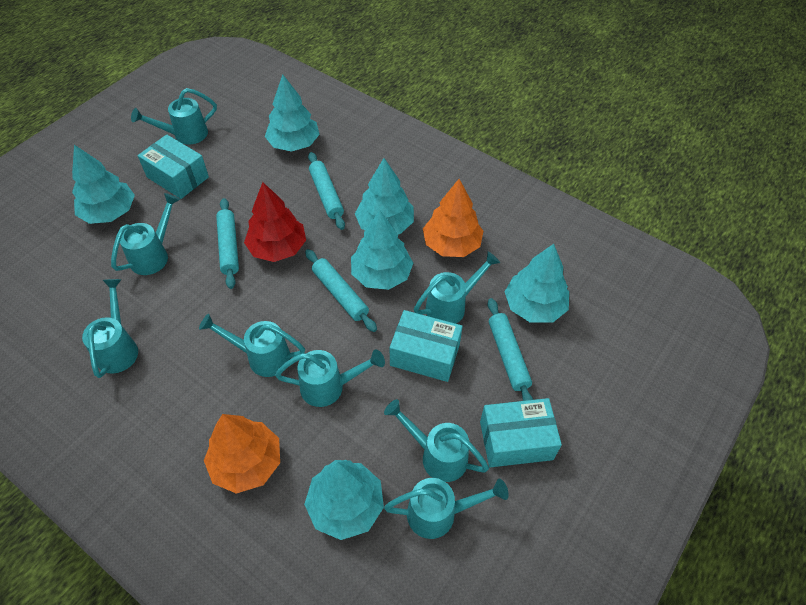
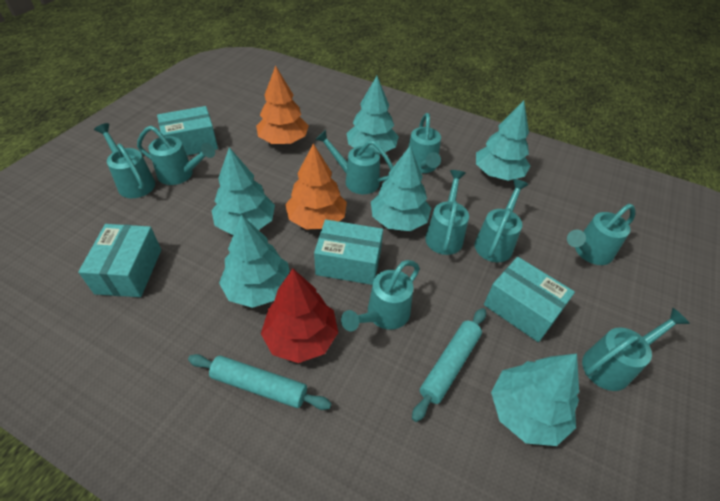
turquoise box: 3 -> 4
turquoise rolling pin: 4 -> 2
turquoise watering can: 8 -> 9

